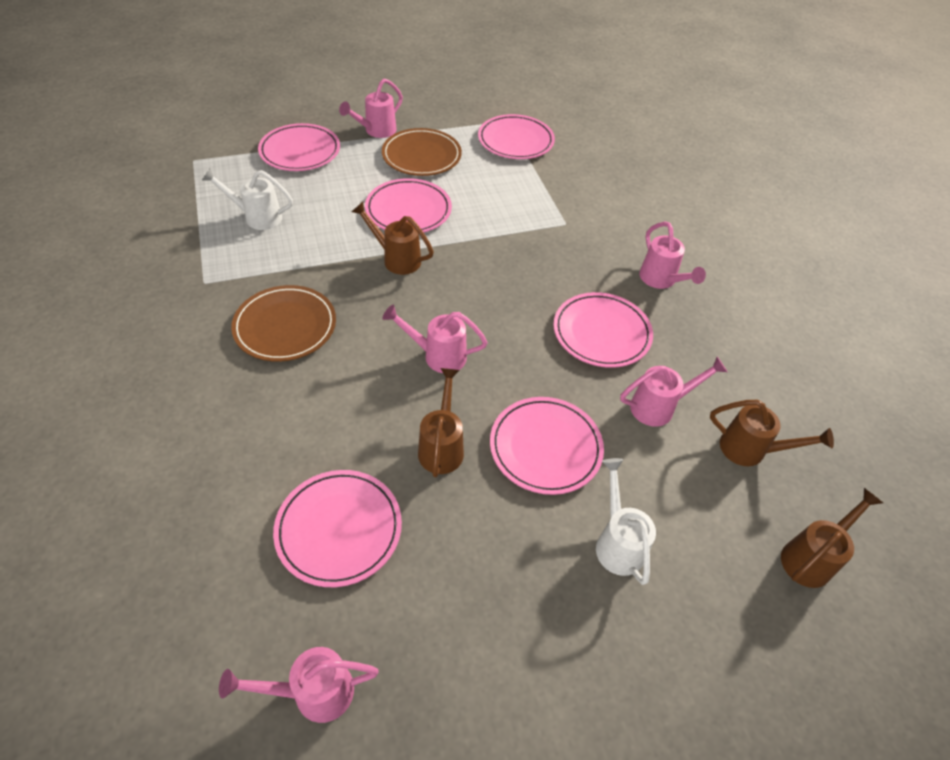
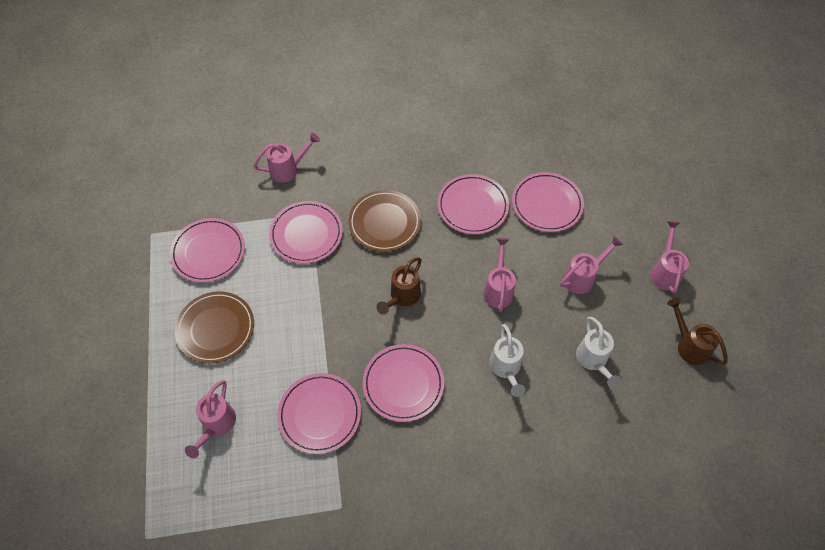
brown watering can: 4 -> 2

